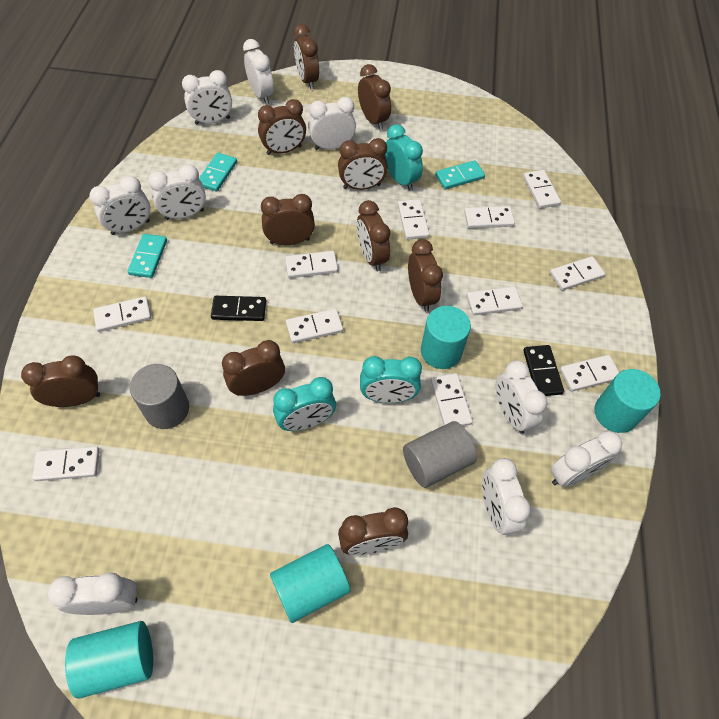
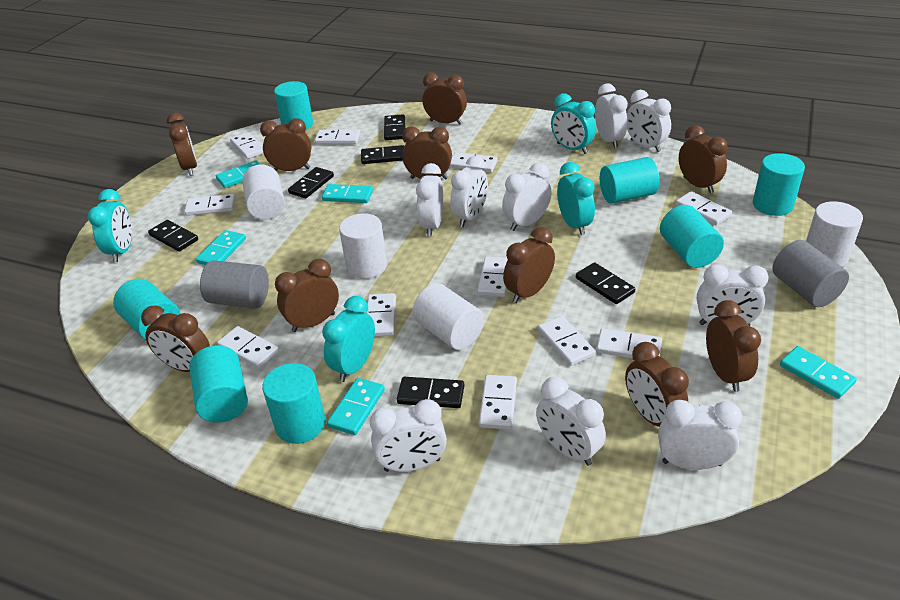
black domino: 2 -> 6
turquoise clock: 3 -> 4
turquoise cylinder: 4 -> 7
turquoise domino: 3 -> 5
white cylinder: 0 -> 4

